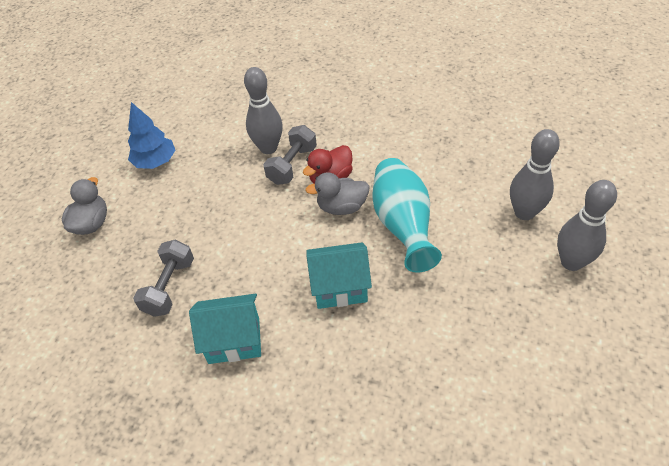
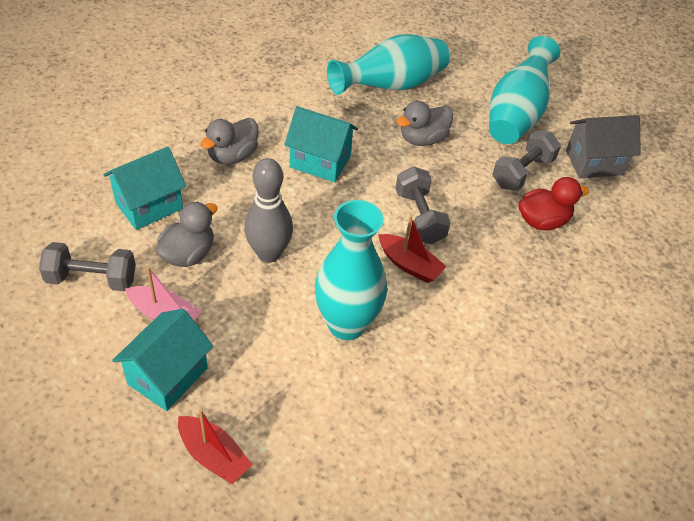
blue tree: 1 -> 0
grey bowling pin: 3 -> 1
grey duck: 2 -> 3
grey dumbbell: 2 -> 3
grey house: 0 -> 1
pink boat: 0 -> 1
red boat: 0 -> 2
turquoise house: 2 -> 3
turquoise vase: 1 -> 3

